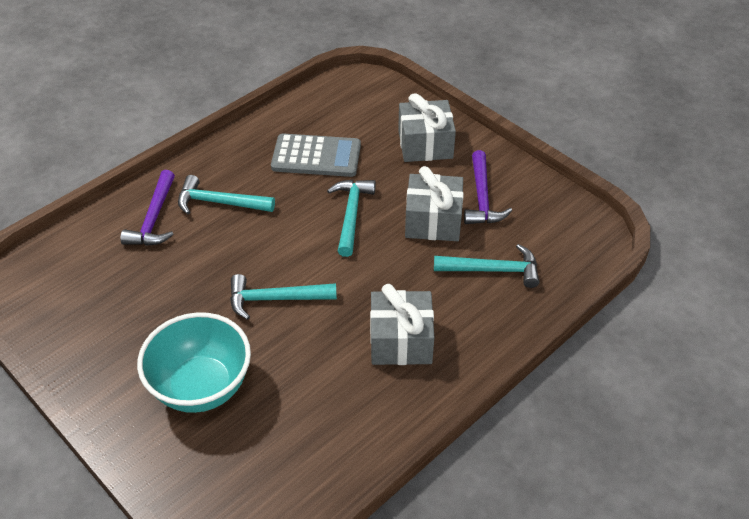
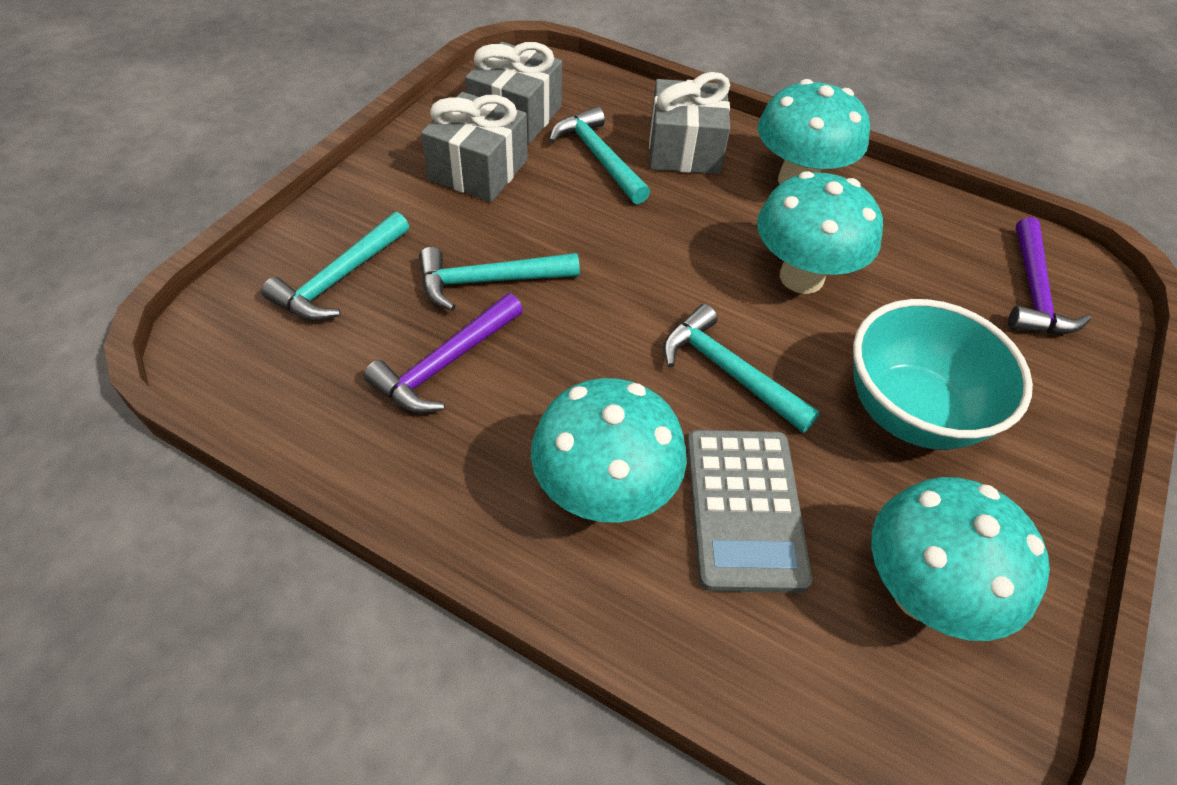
turquoise mushroom: 0 -> 4

